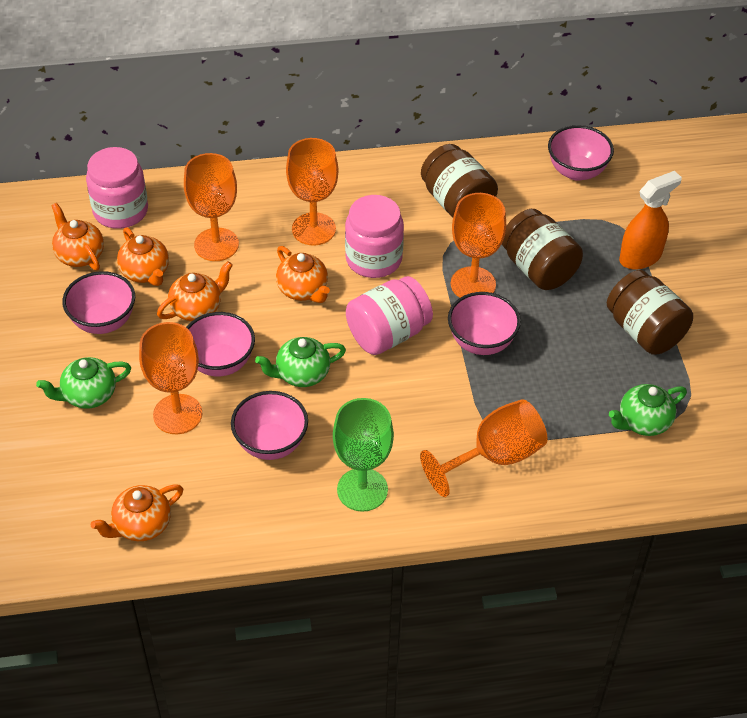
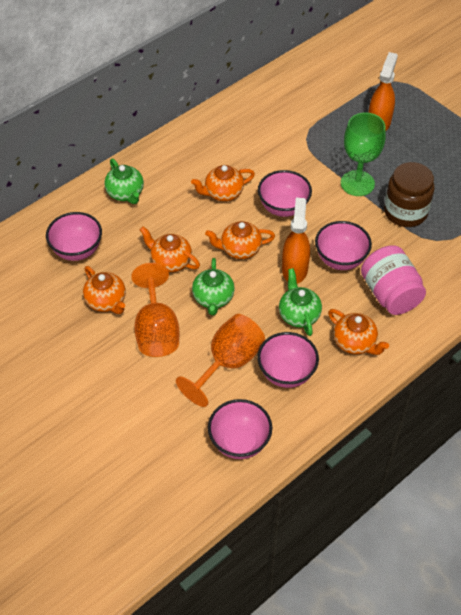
brown jar: 3 -> 1
orange goblet: 5 -> 2
orange spray bottle: 1 -> 2
pink jar: 3 -> 1

